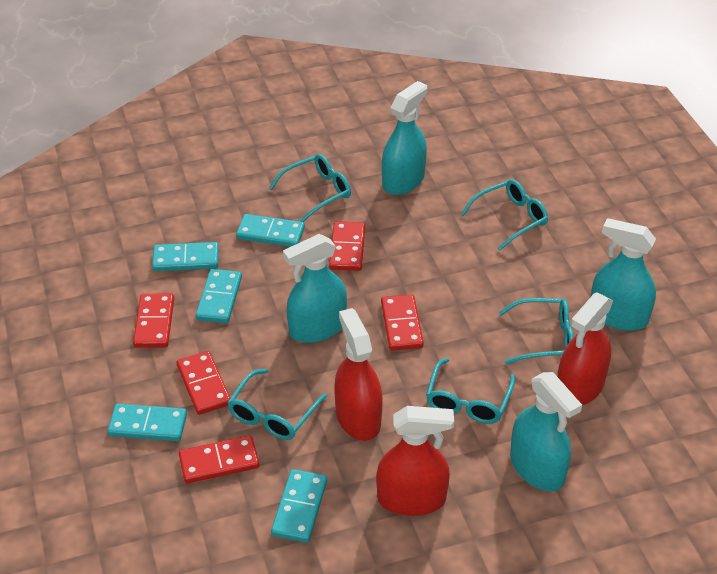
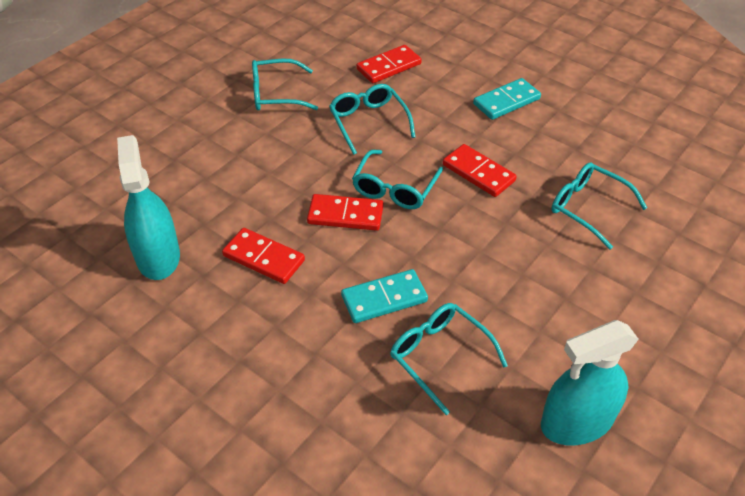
red domino: 5 -> 4
red spray bottle: 3 -> 0
turquoise domino: 5 -> 2
turquoise spray bottle: 4 -> 2

